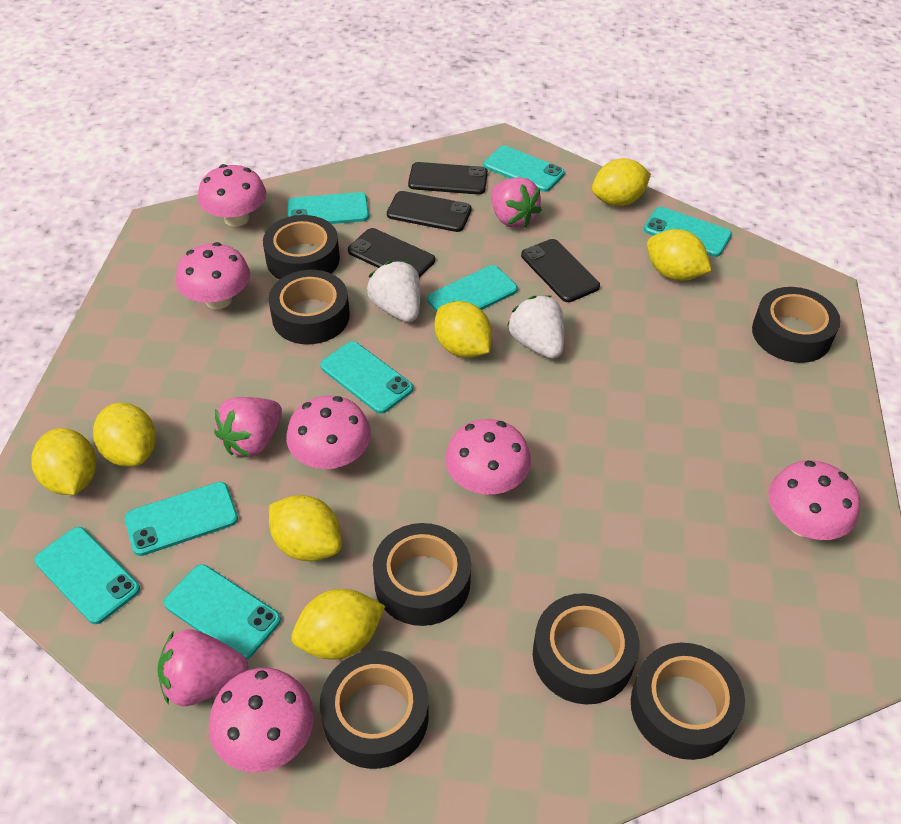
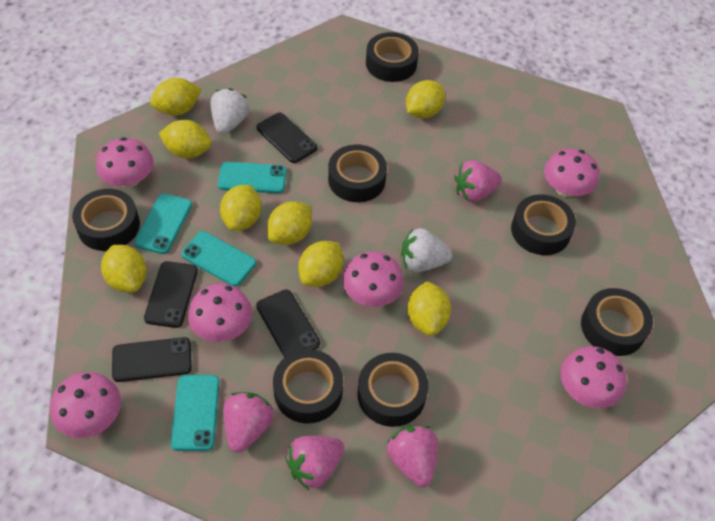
pink strawberry: 3 -> 4
turquoise phone: 8 -> 4
yellow lemon: 7 -> 8

